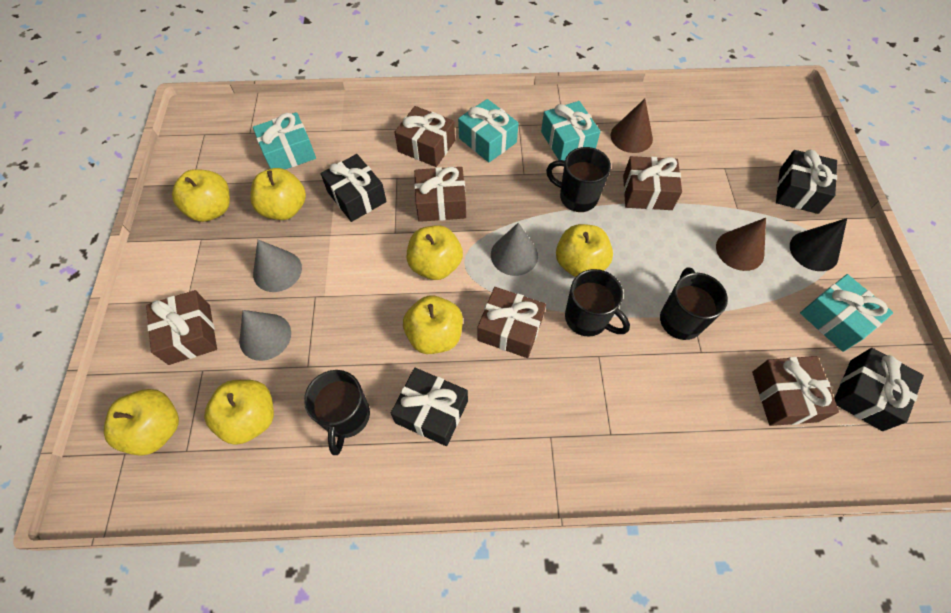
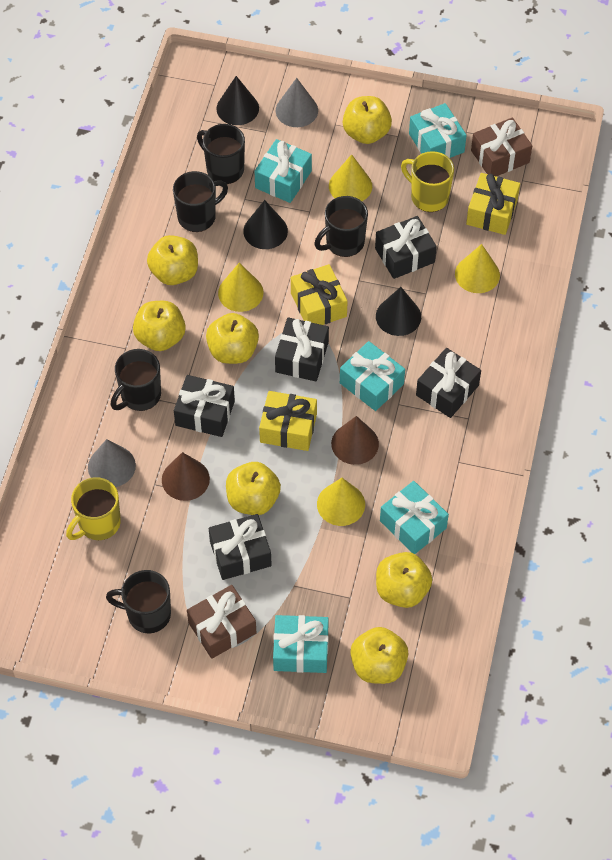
black cone: 1 -> 3
black gift: 4 -> 5
black mug: 4 -> 5
brown gift: 6 -> 2
grey cone: 3 -> 2
turquoise gift: 4 -> 5
yellow cone: 0 -> 4
yellow gift: 0 -> 3
yellow mug: 0 -> 2

